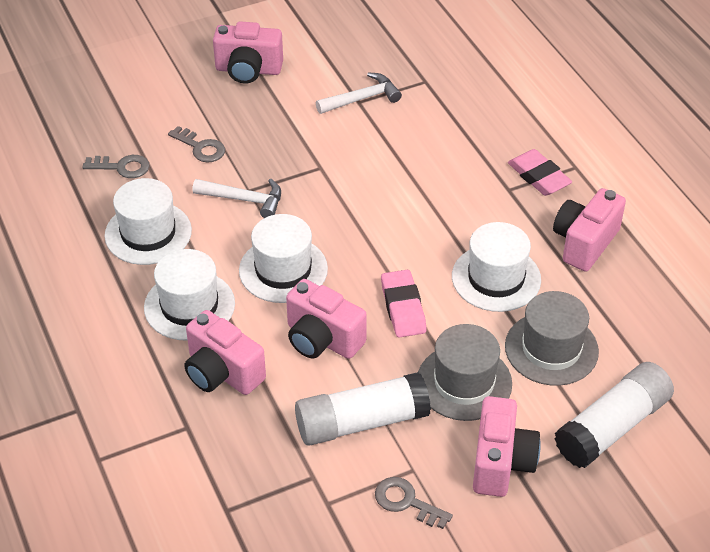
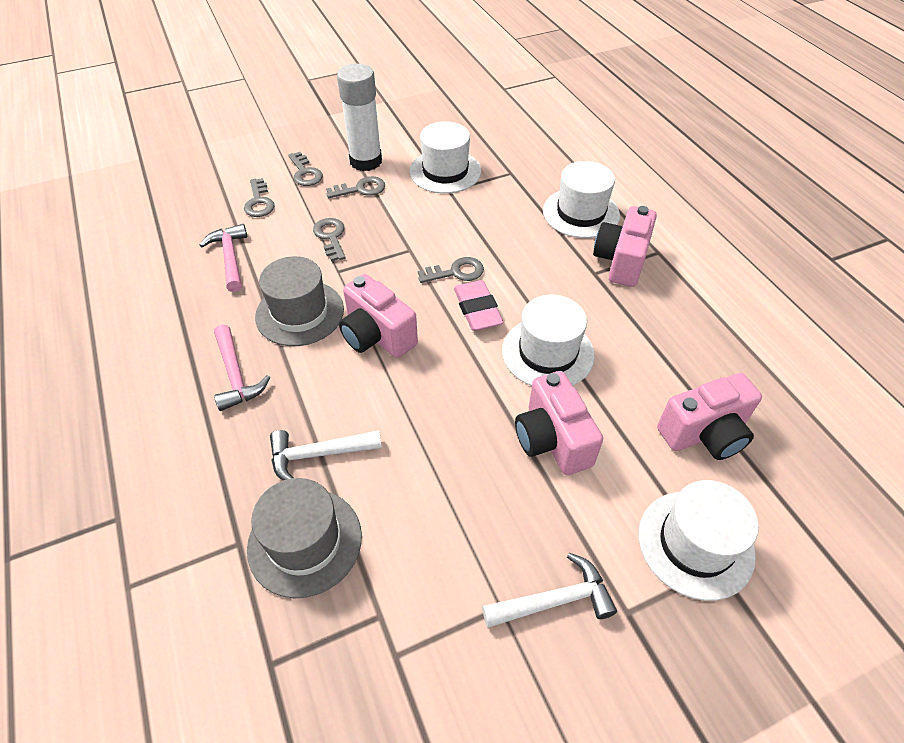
grey key: 3 -> 5
pink camera: 5 -> 4
pink eraser: 2 -> 1
pink hammer: 0 -> 2
white glue stick: 2 -> 1

